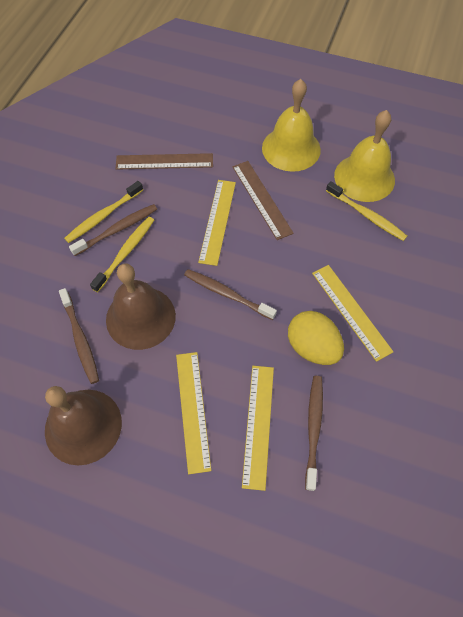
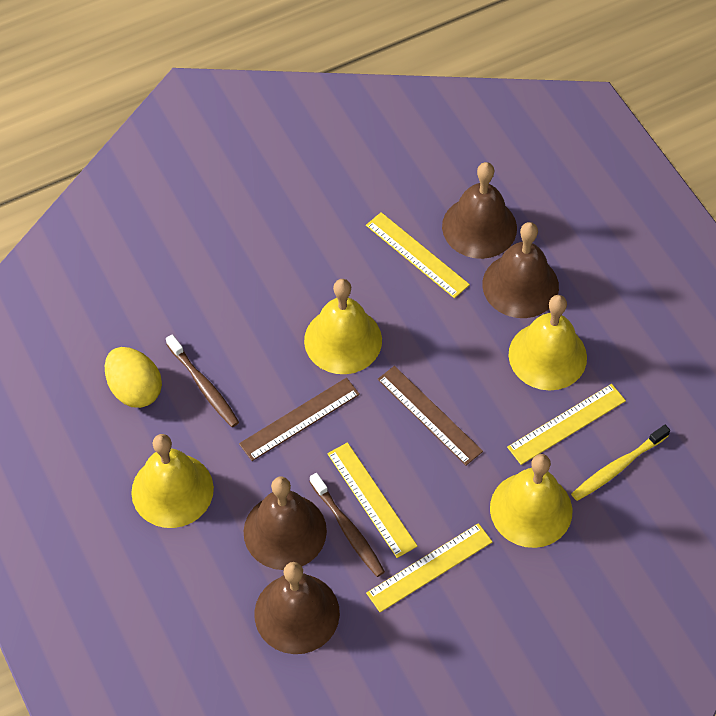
brown bell: 2 -> 4
brown toothbrush: 4 -> 2
yellow bell: 2 -> 4
yellow toothbrush: 3 -> 1

